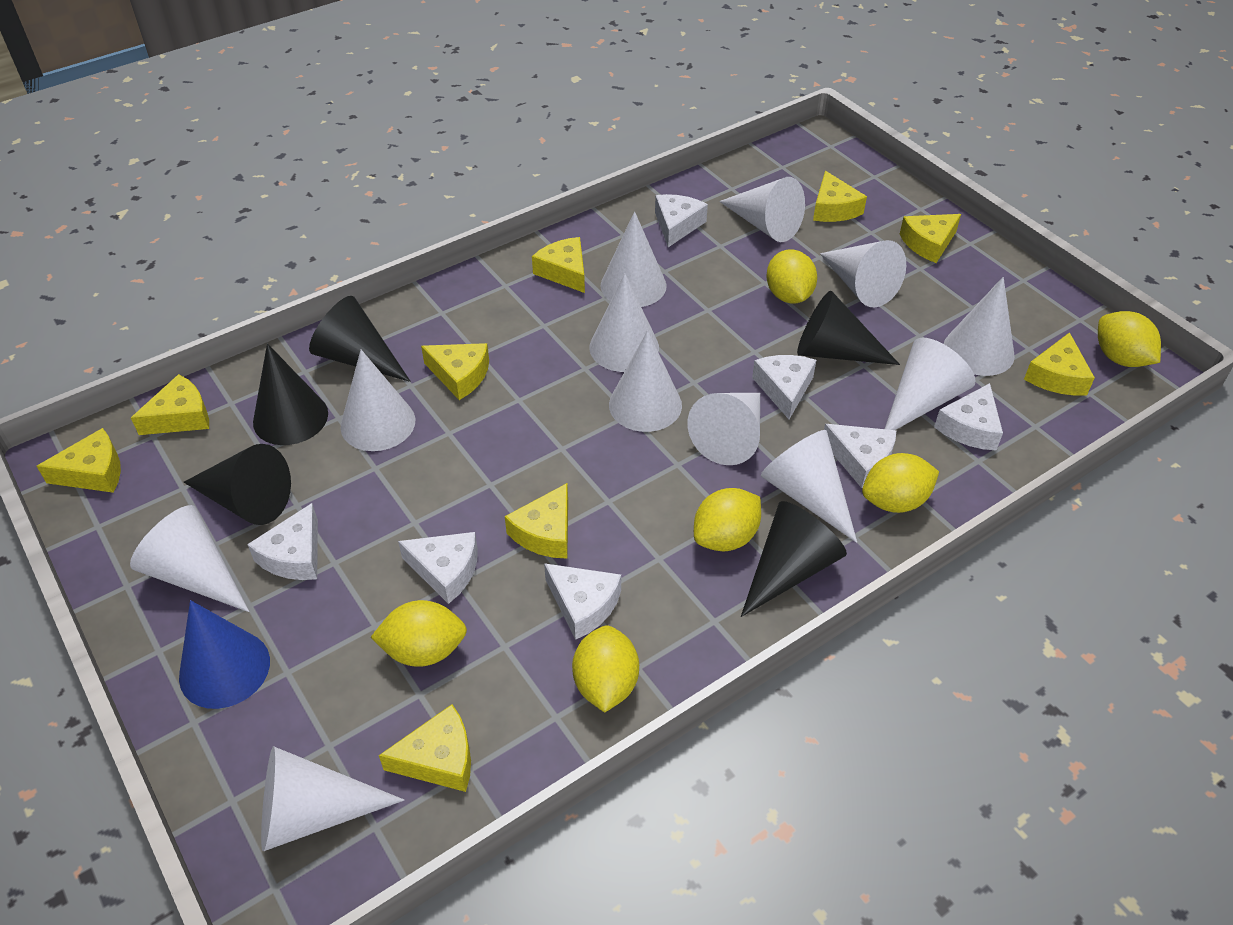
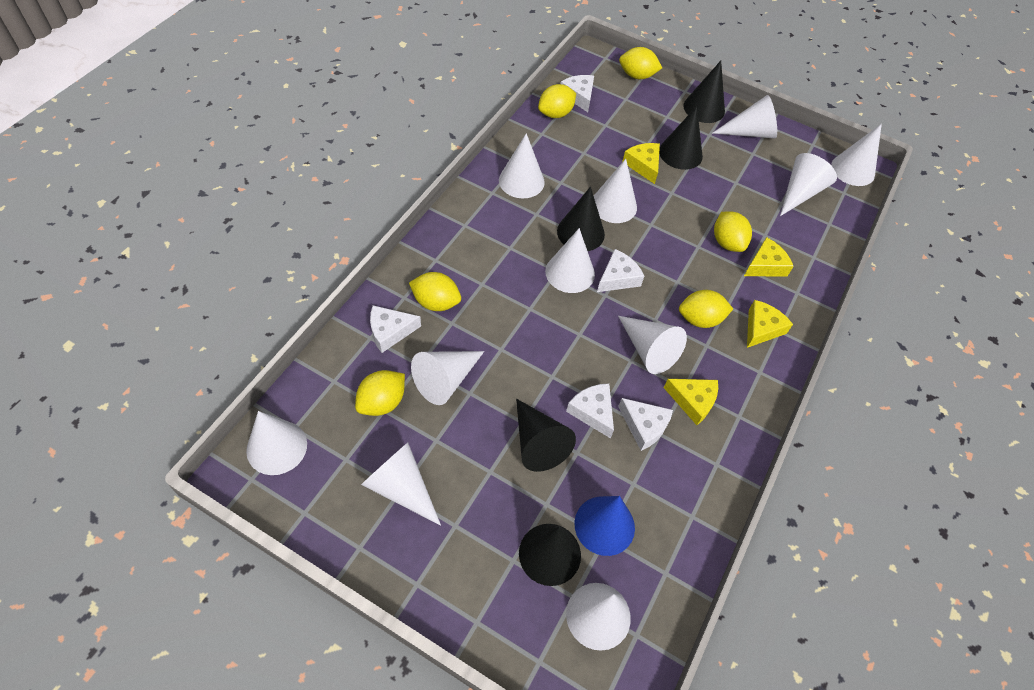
white cheese: 7 -> 5
white cone: 12 -> 11
yellow cheese: 9 -> 4

